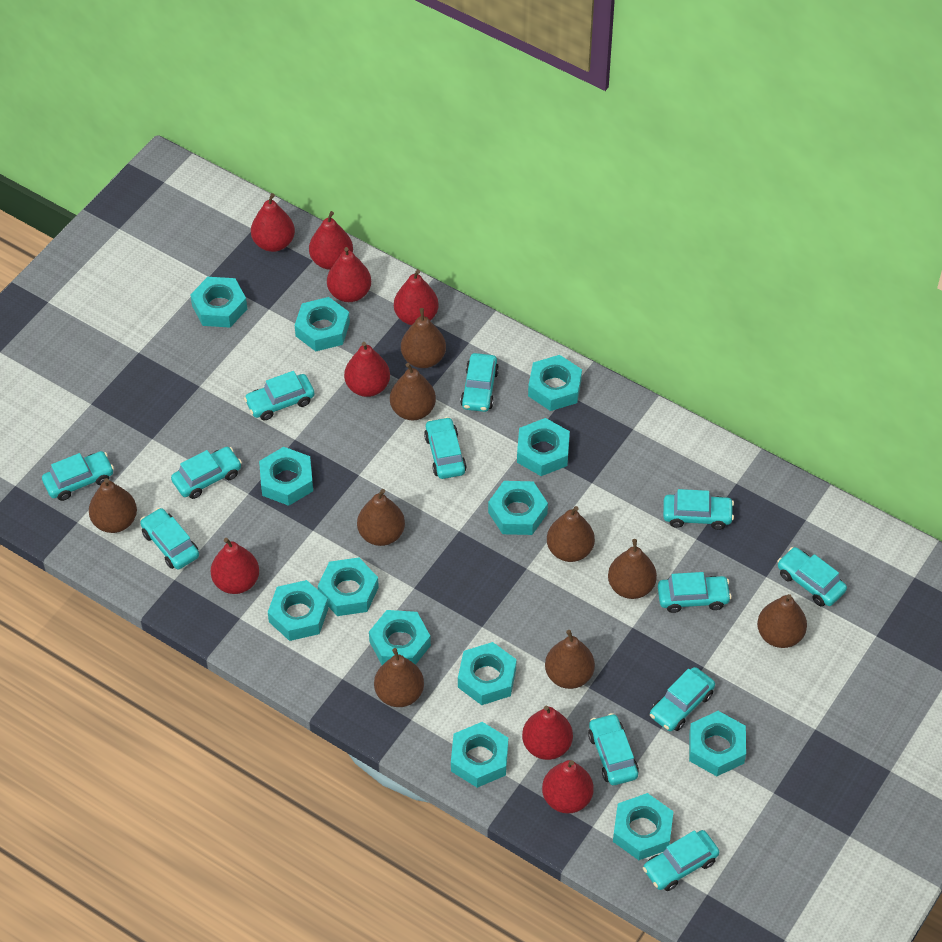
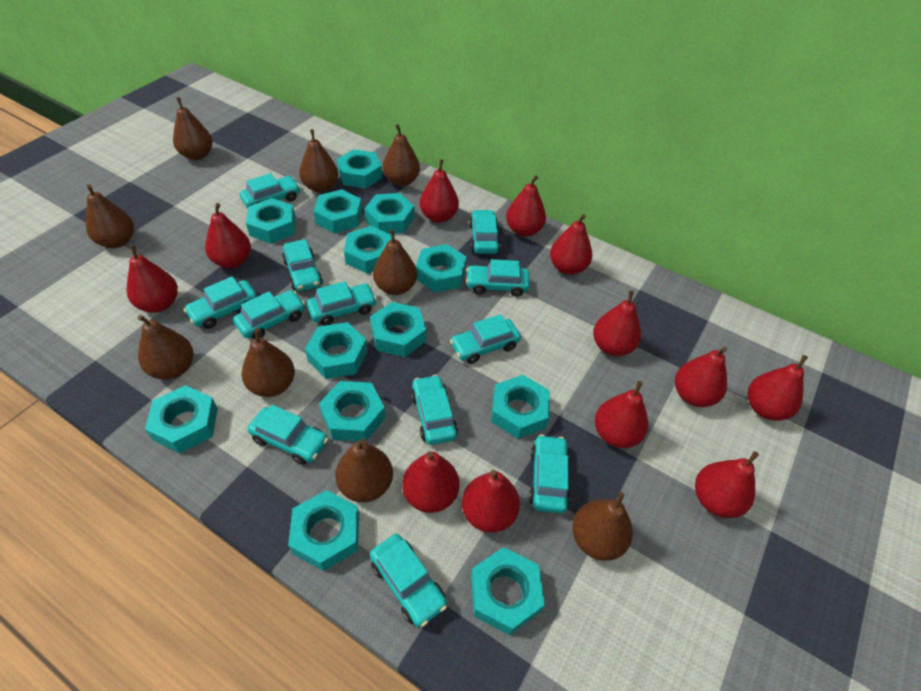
red pear: 8 -> 12

